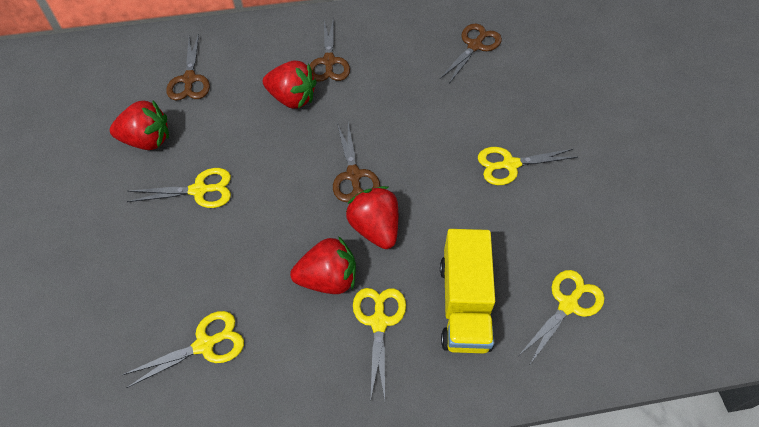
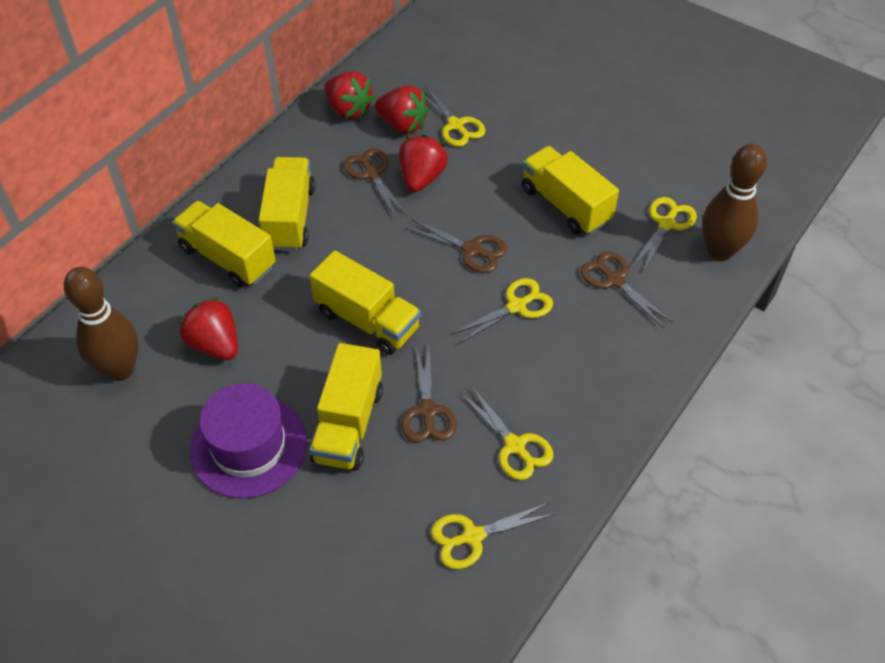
brown bowling pin: 0 -> 2
purple hat: 0 -> 1
yellow truck: 1 -> 5

